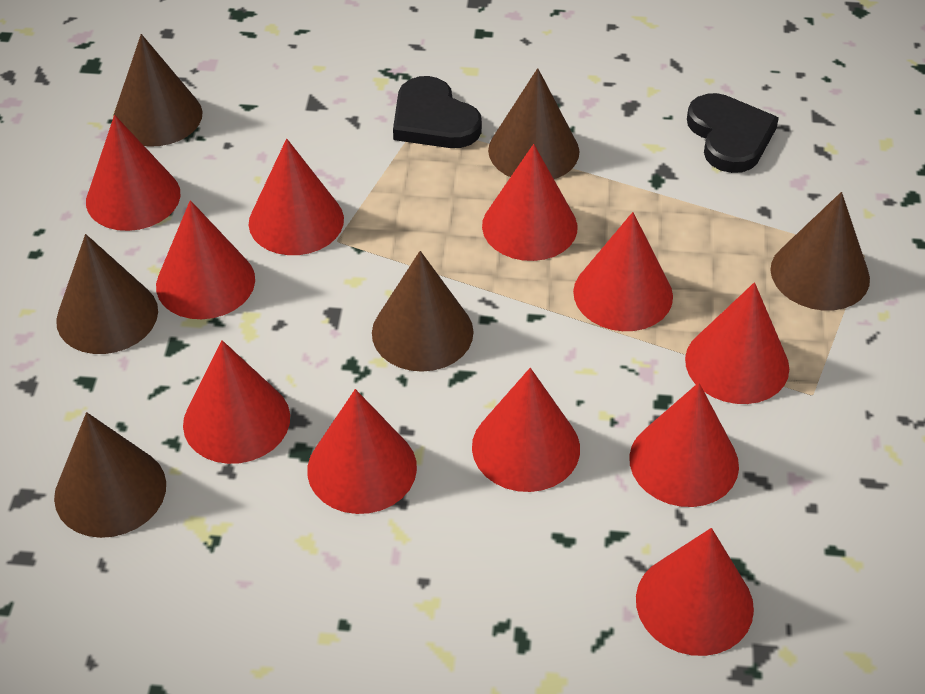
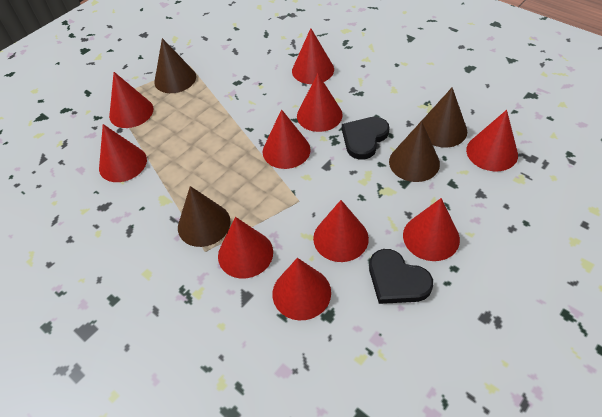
brown cone: 6 -> 4
red cone: 11 -> 10

